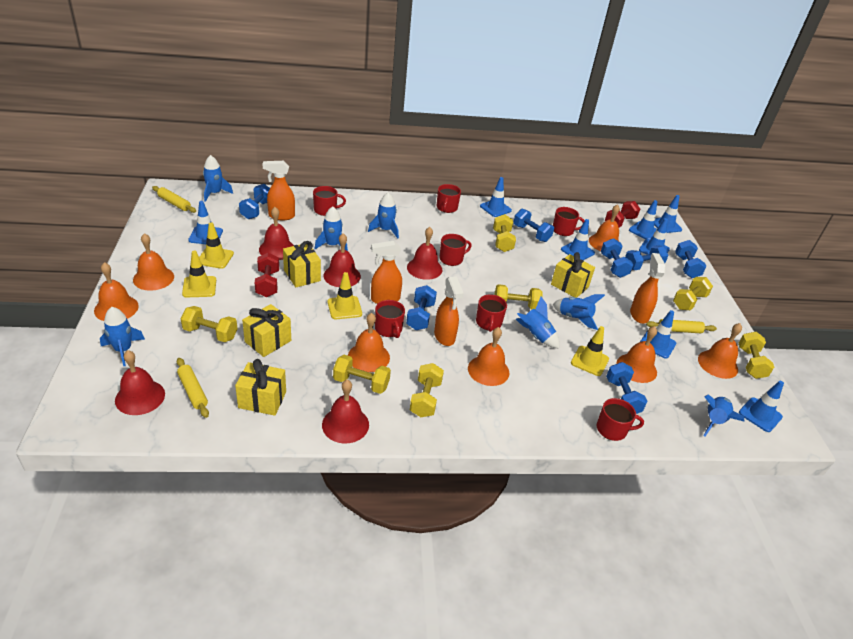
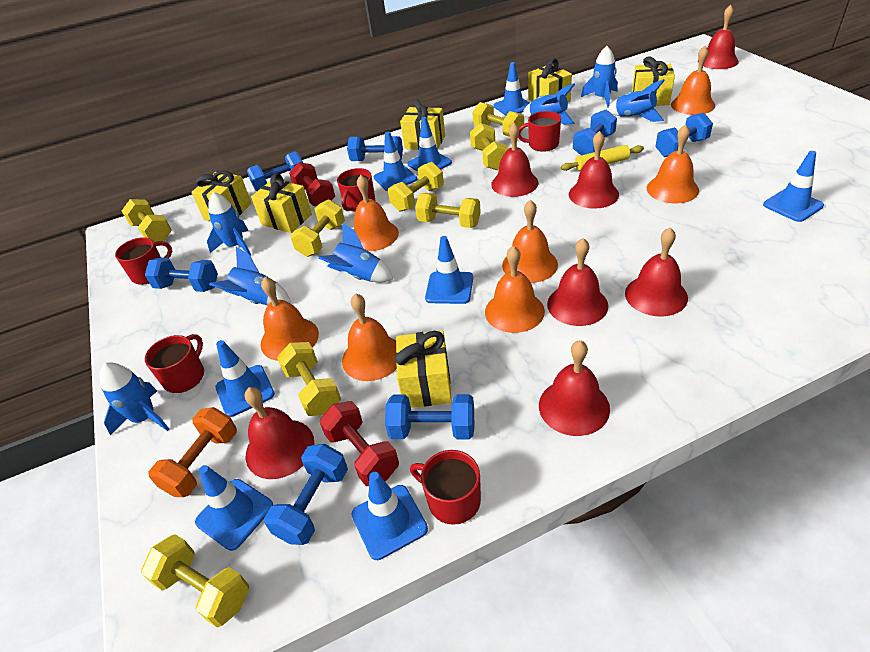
orange dumbbell: 0 -> 1
orange spray bottle: 4 -> 0
red bell: 5 -> 7
red mug: 7 -> 5
yellow dumbbell: 7 -> 8
yellow gift: 4 -> 6
yellow rolling pin: 3 -> 1
yellow traffic cone: 4 -> 0

